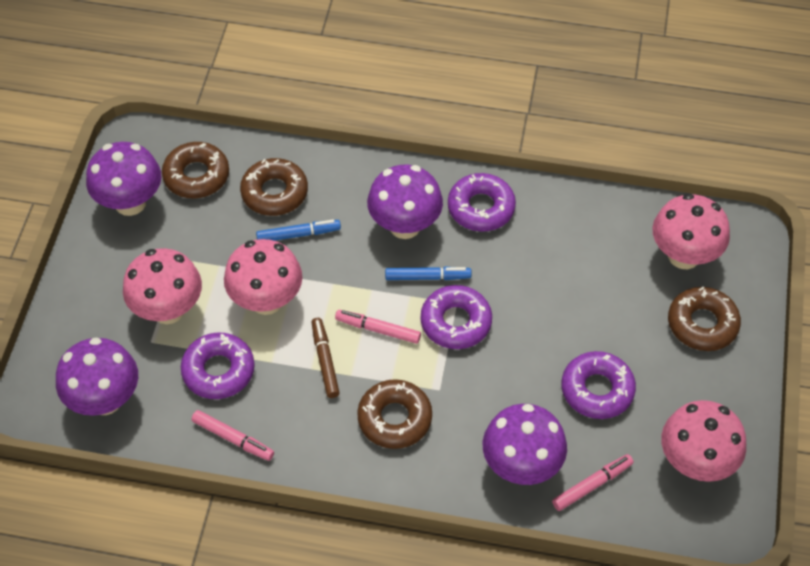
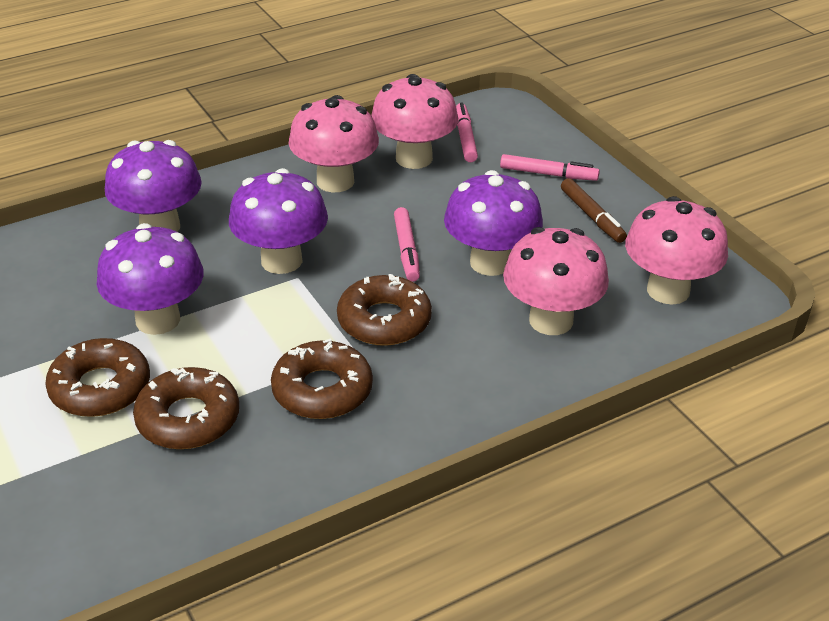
blue marker: 2 -> 0
purple donut: 4 -> 0

